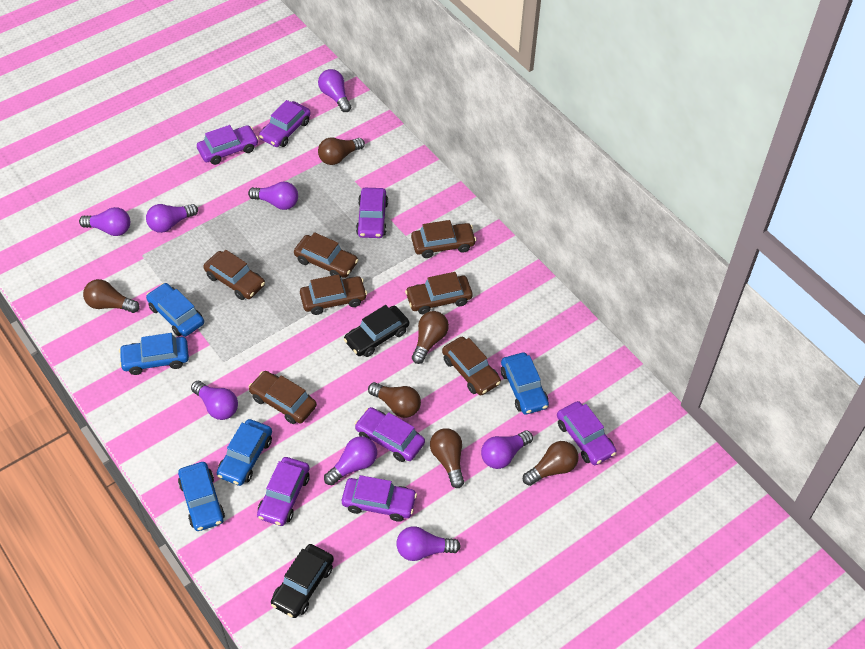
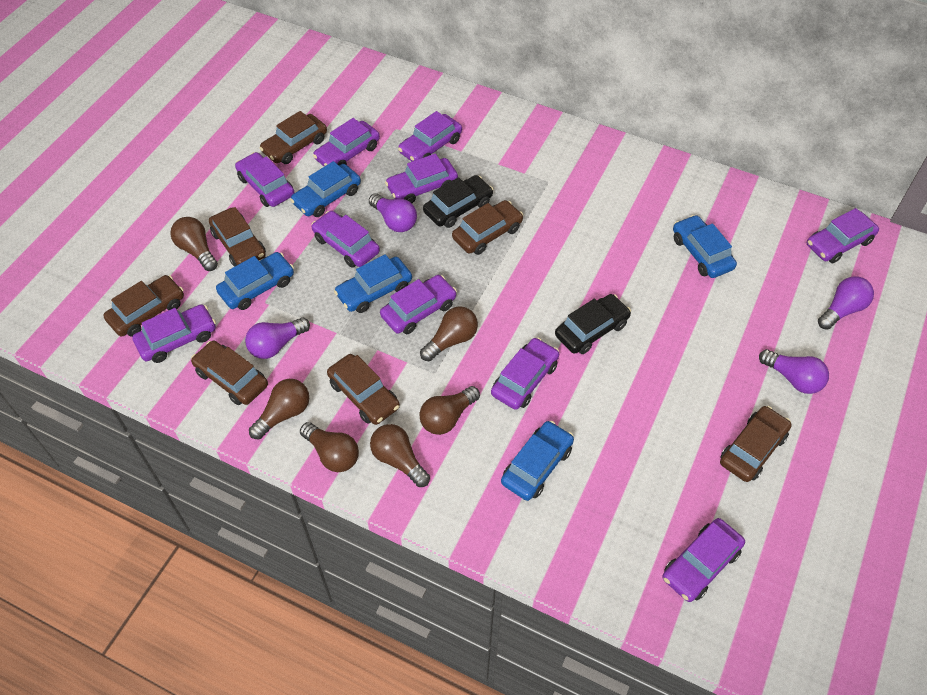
purple car: 7 -> 10
purple light bulb: 8 -> 4

